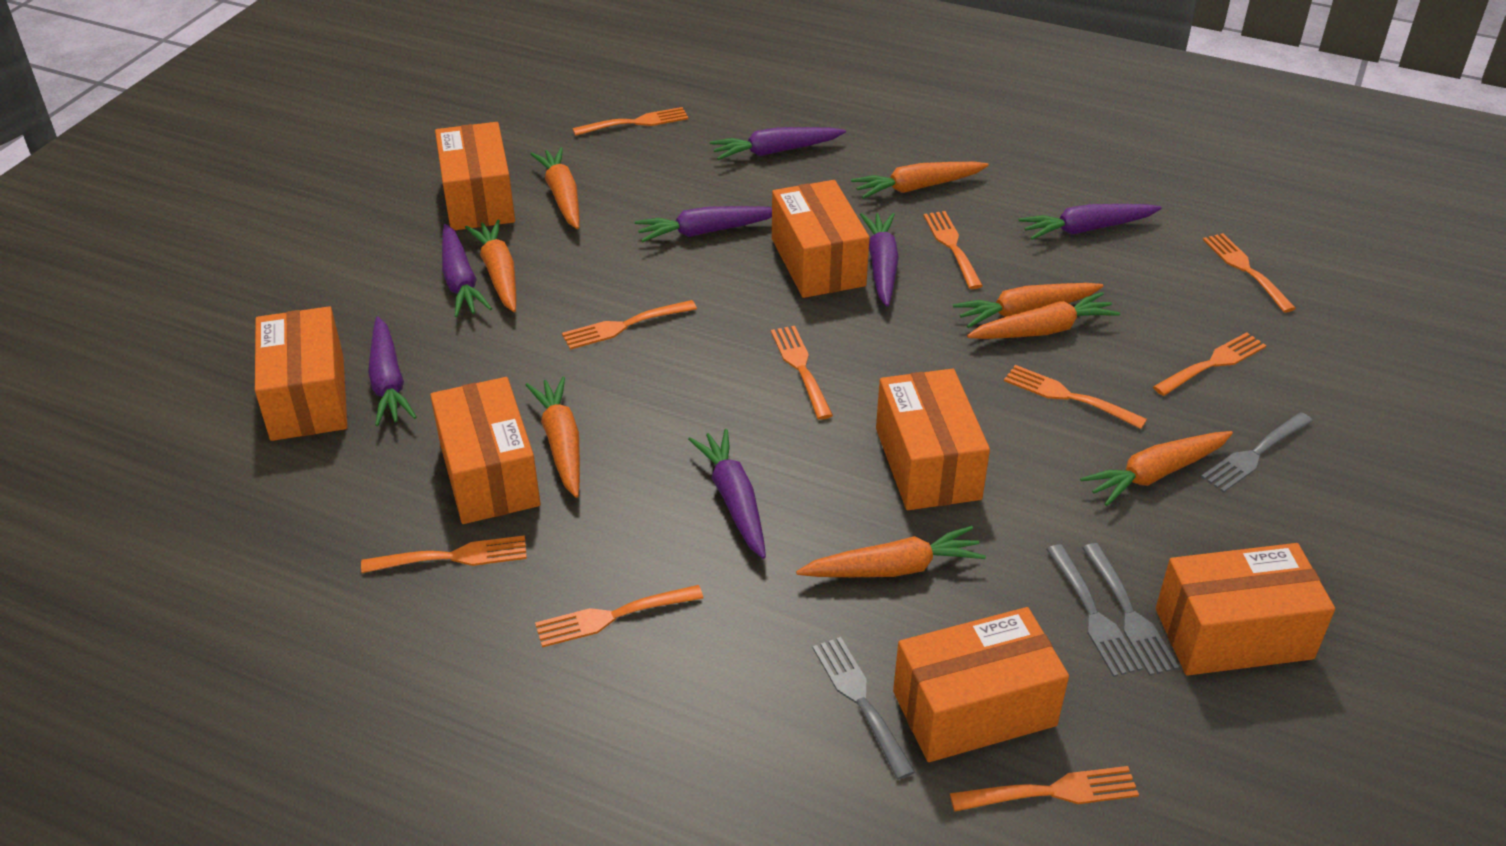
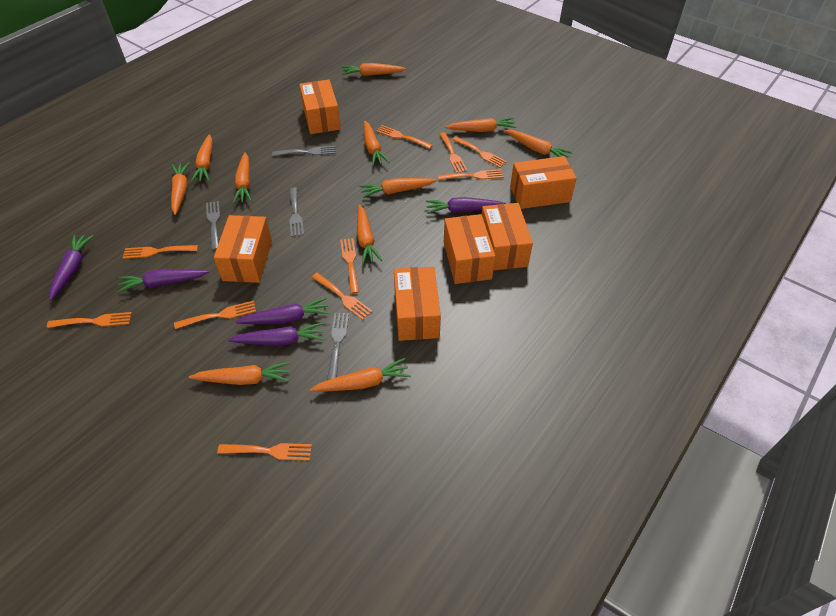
orange box: 7 -> 6
orange carrot: 8 -> 11
purple carrot: 7 -> 5

